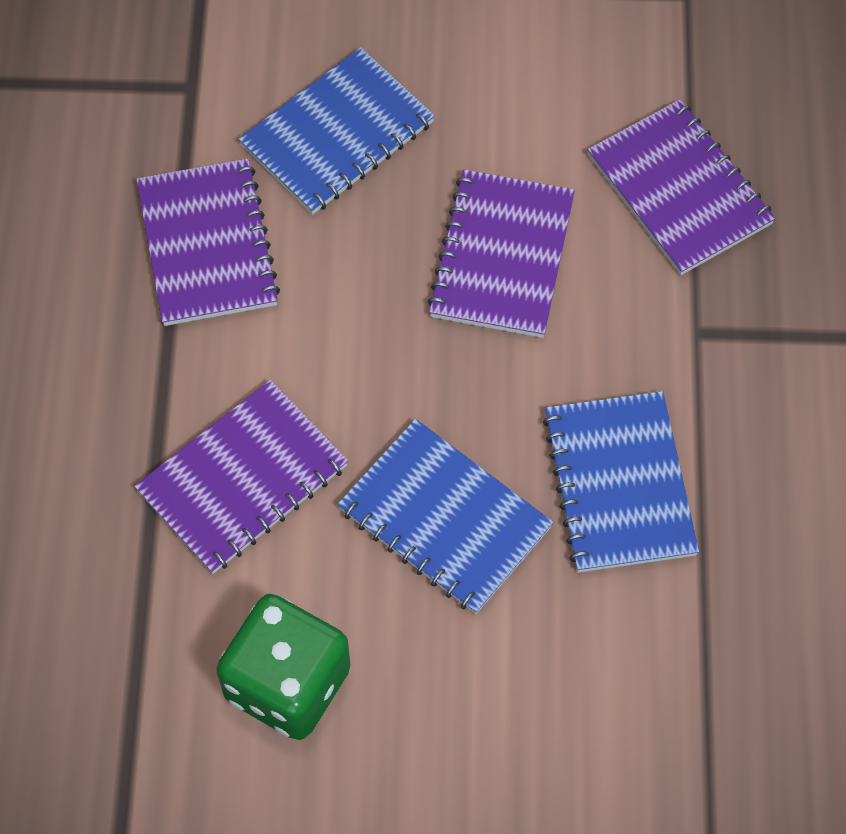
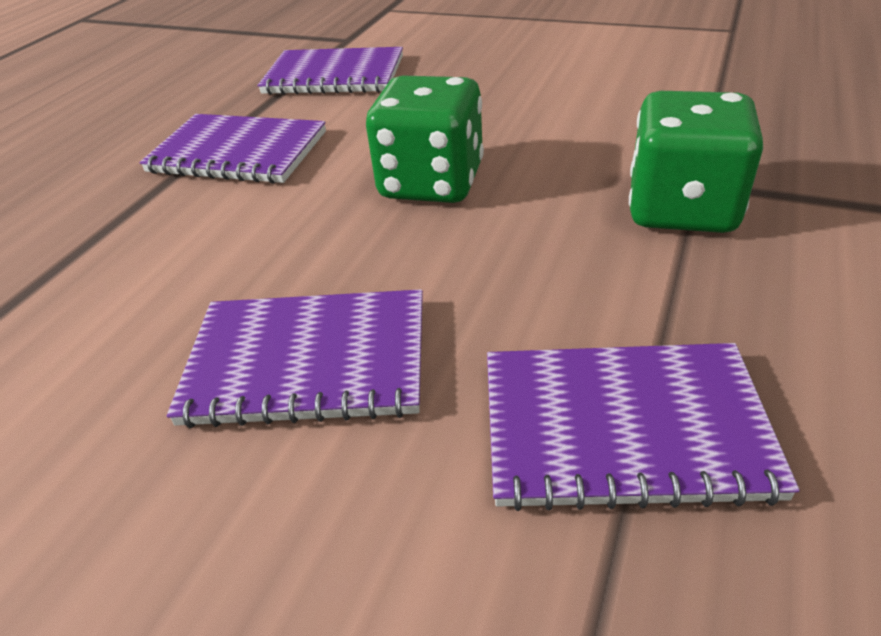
blue notebook: 3 -> 0
green dice: 1 -> 2

